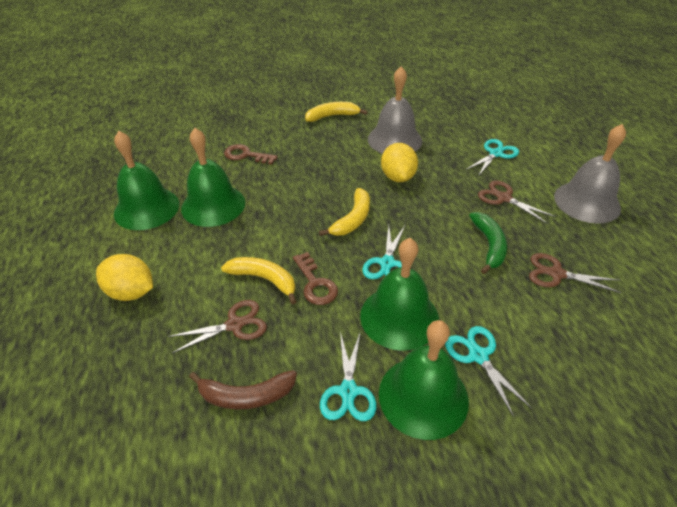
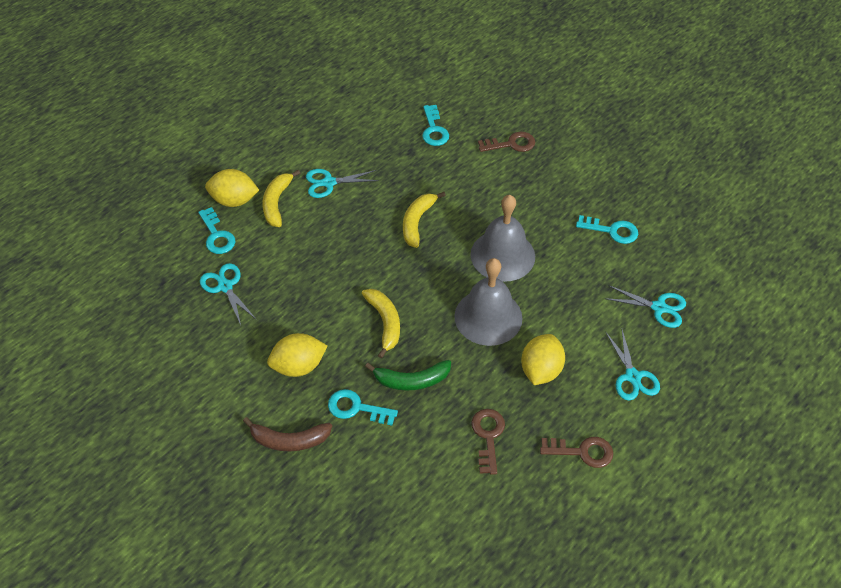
brown key: 2 -> 3
brown scissors: 3 -> 0
green bell: 4 -> 0
turquoise key: 0 -> 4
yellow lemon: 2 -> 3

